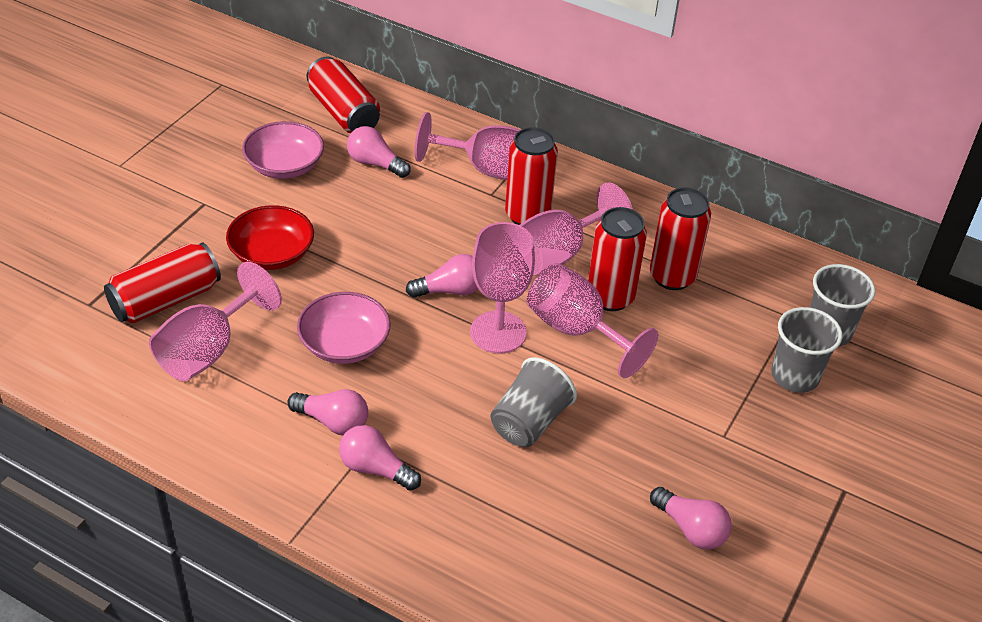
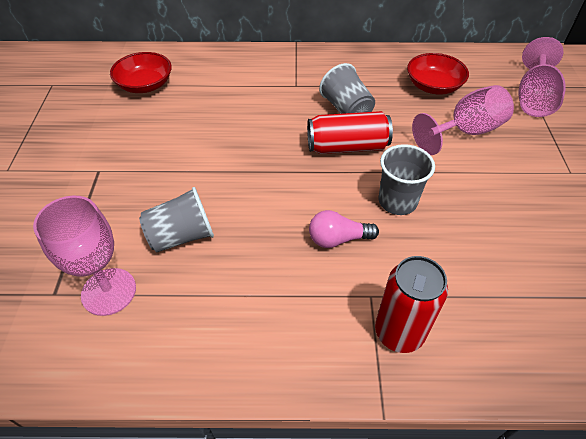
pink bowl: 2 -> 0
pink goblet: 5 -> 3
pink light bulb: 5 -> 1
red bowl: 1 -> 2
red can: 5 -> 2

